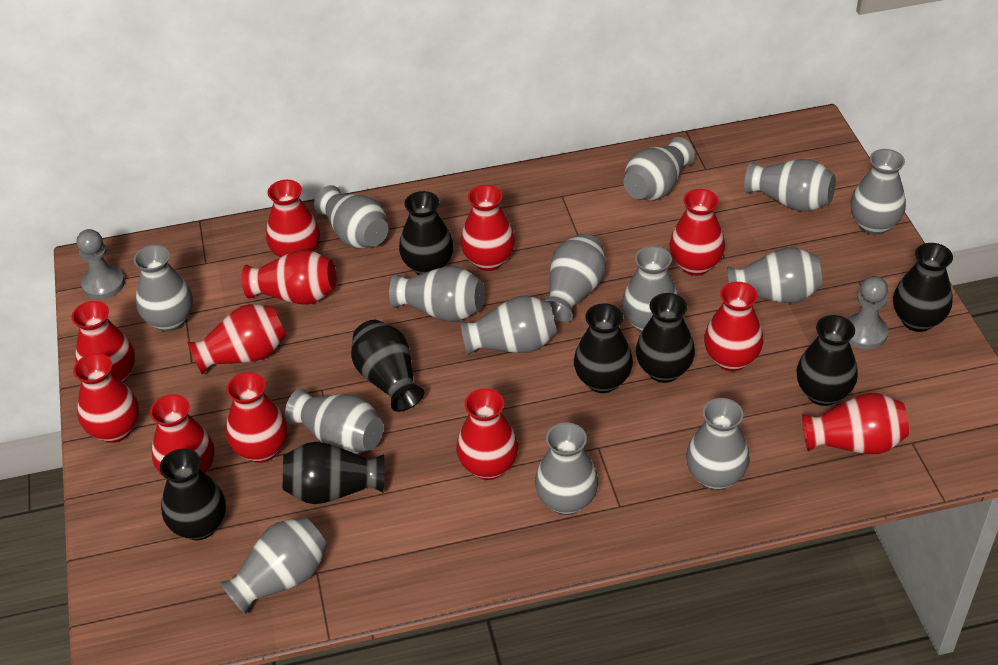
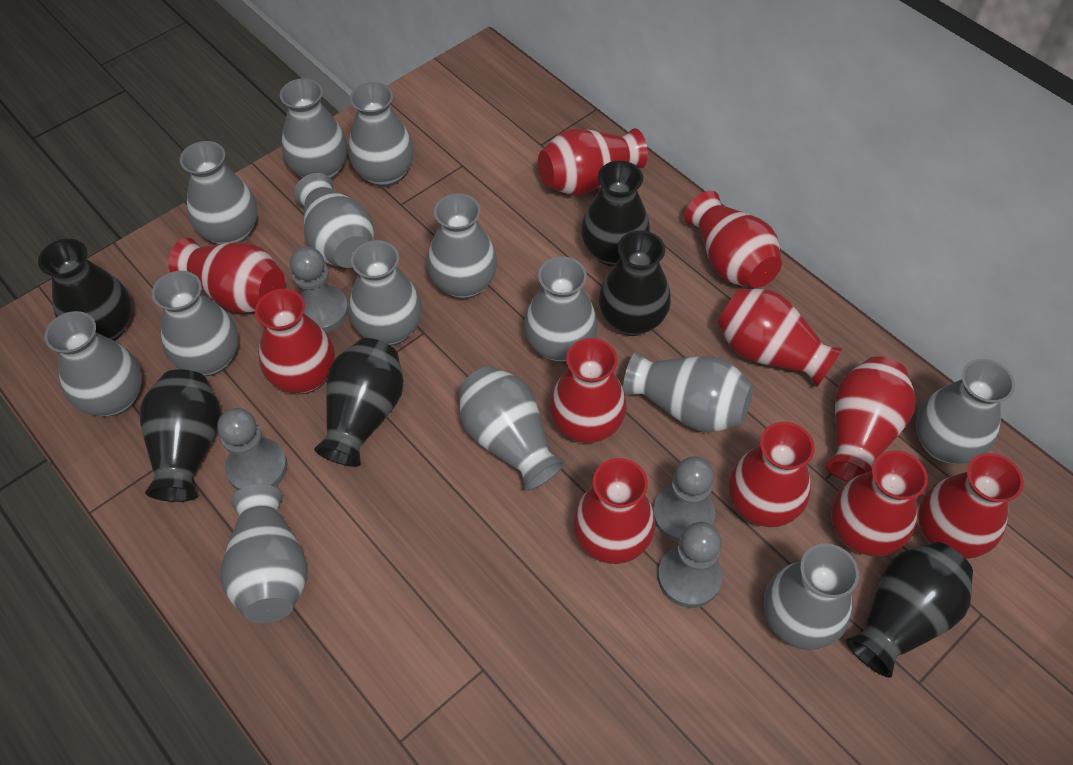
black vase: 8 -> 6
grey pawn: 2 -> 4
red vase: 12 -> 11

